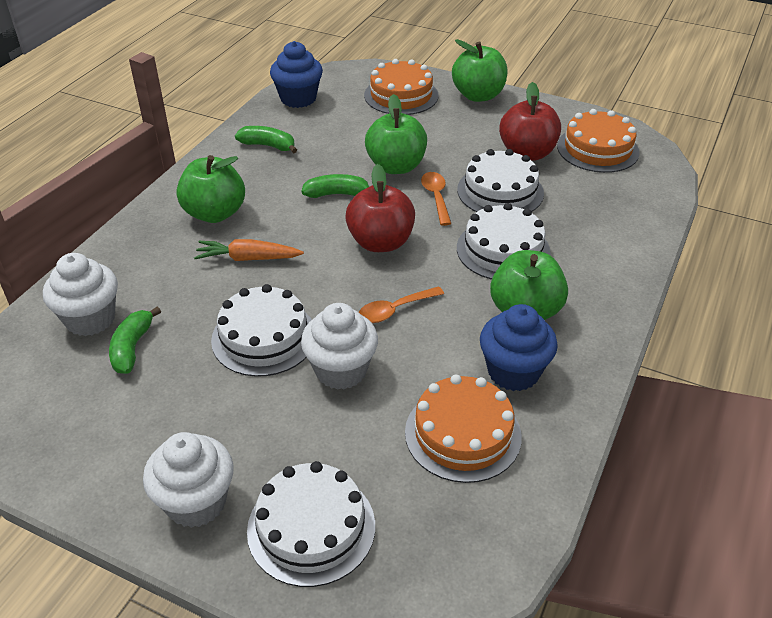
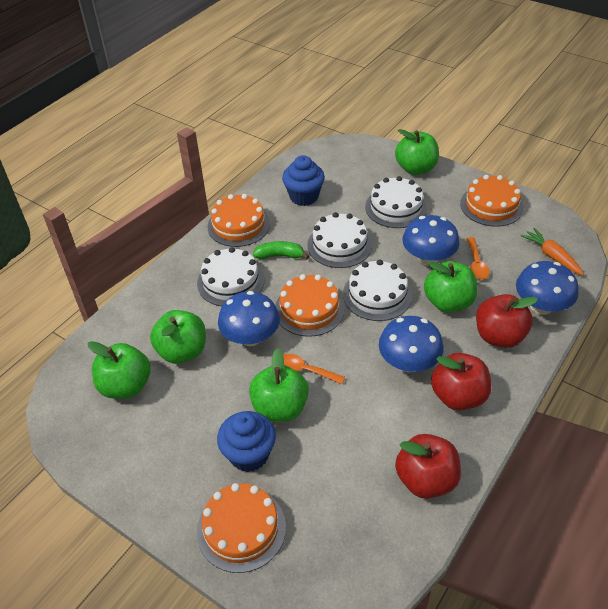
blue mushroom: 0 -> 4
green apple: 4 -> 5
green banana: 3 -> 1
orange cake: 3 -> 4
red apple: 2 -> 3
white cupcake: 3 -> 0

